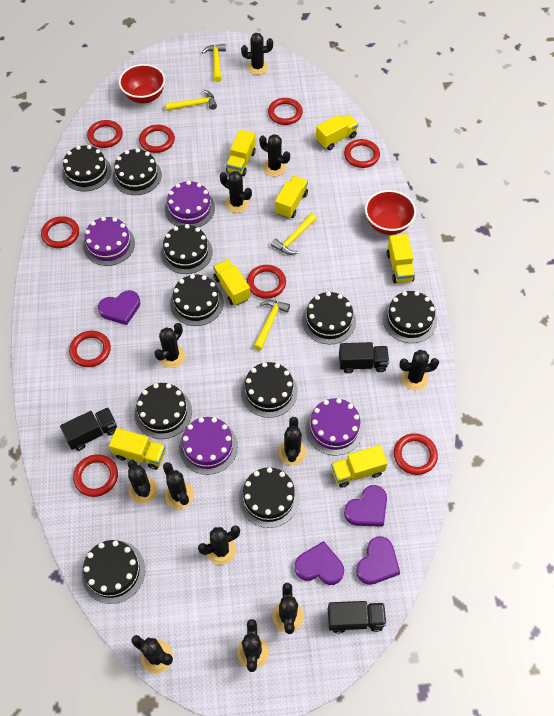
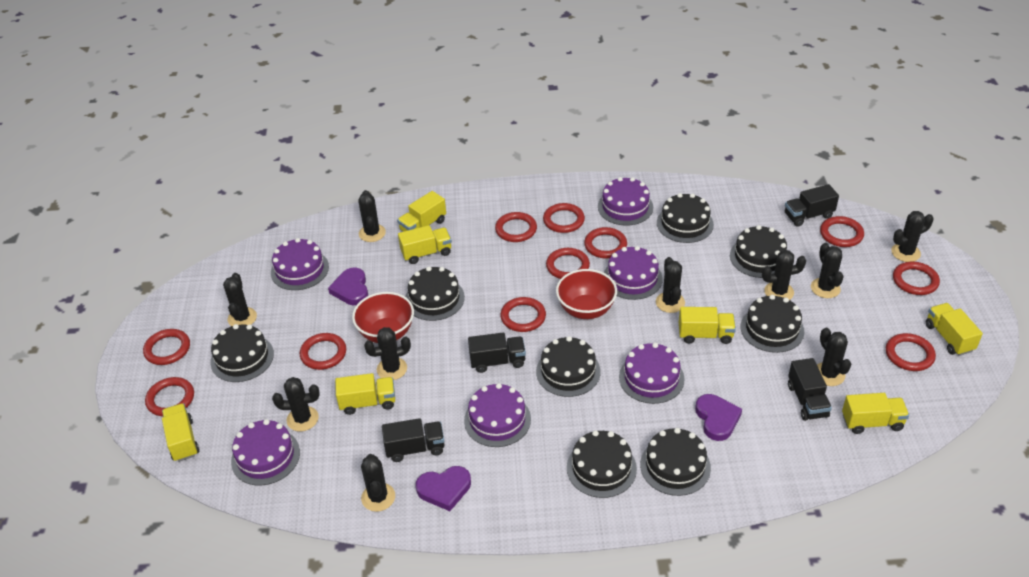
black cactus: 12 -> 10
black cake: 10 -> 8
black truck: 3 -> 4
purple cake: 4 -> 6
purple heart: 4 -> 3
red ring: 9 -> 11
yellow hammer: 4 -> 0

